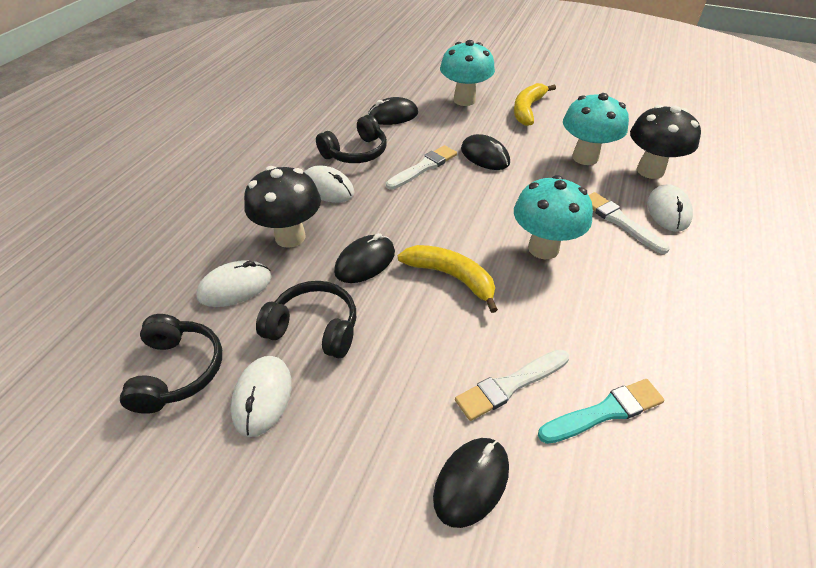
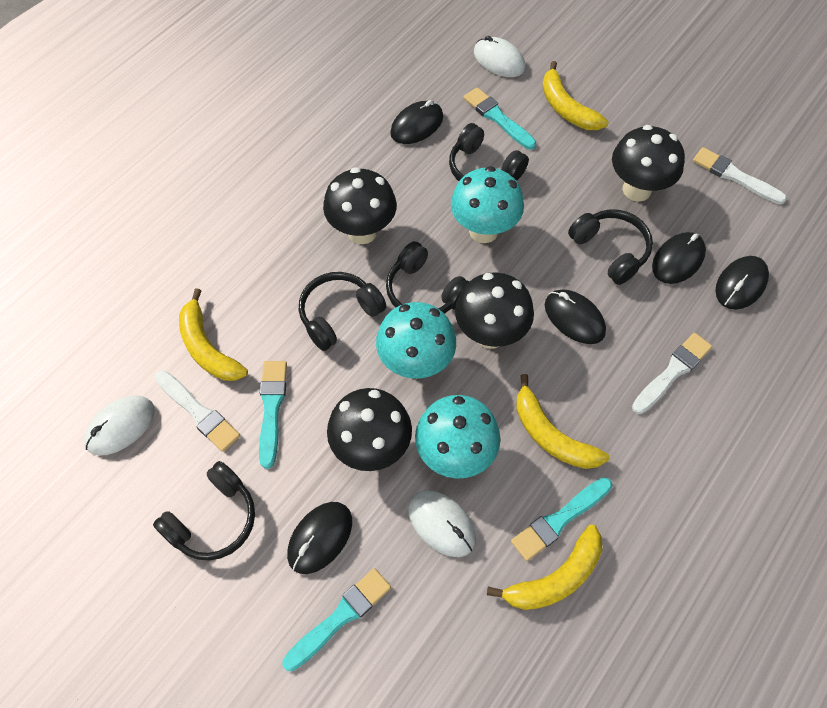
black headphones: 3 -> 5
black mouse: 4 -> 5
black mushroom: 2 -> 4
turquoise brush: 1 -> 4
white mouse: 4 -> 3
yellow banana: 2 -> 4

